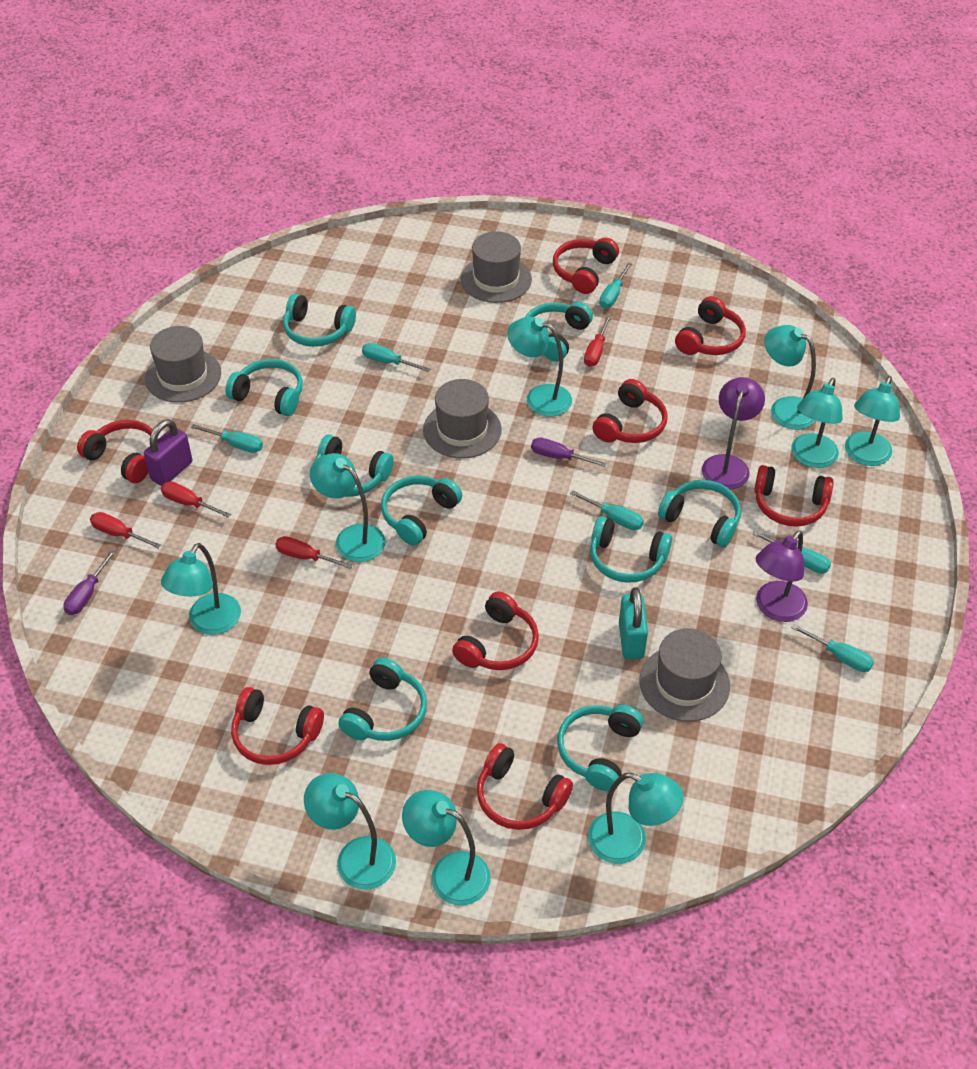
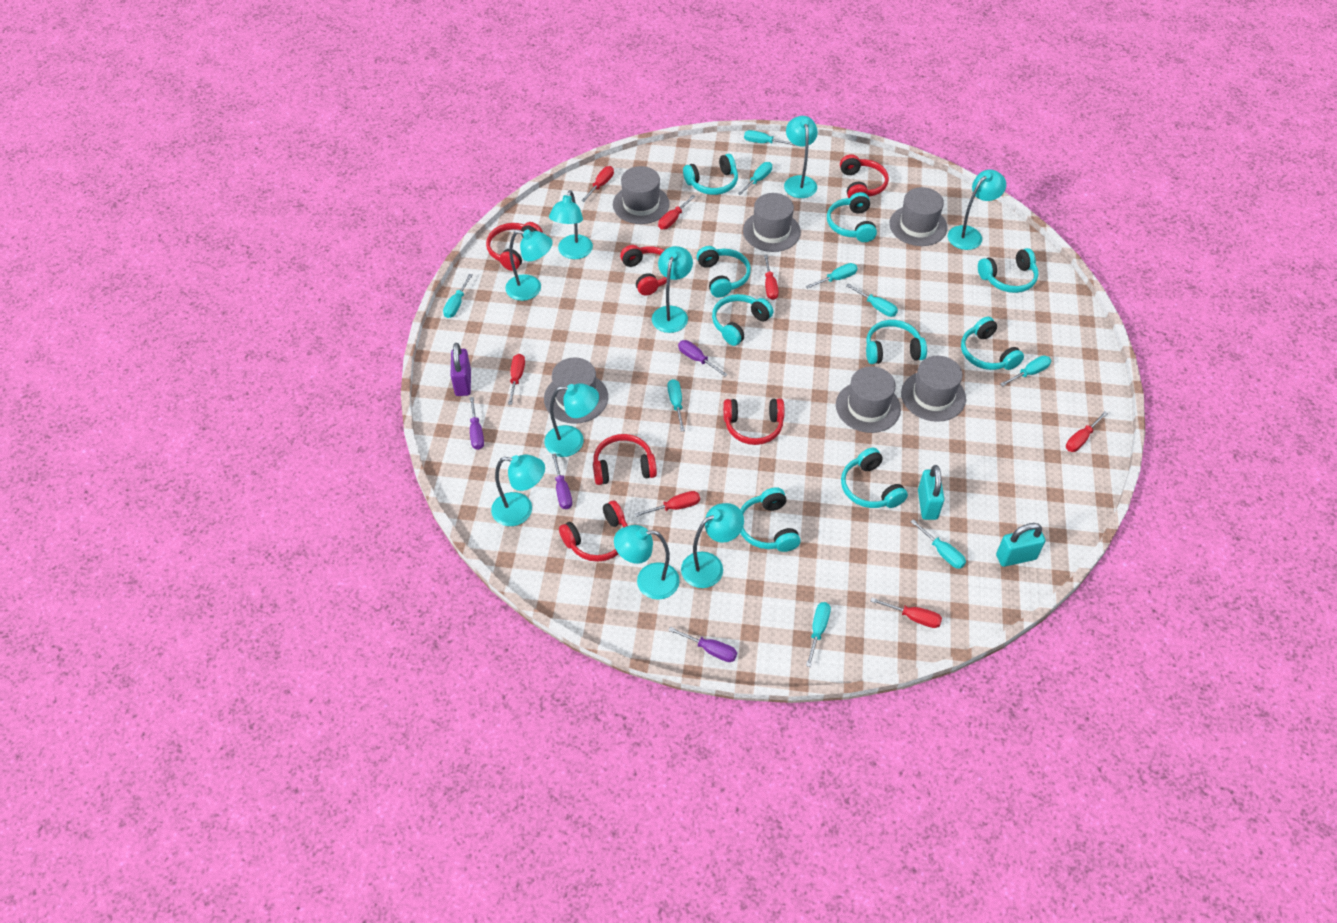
grey hat: 4 -> 6
purple lamp: 2 -> 0
purple screwdriver: 2 -> 4
red headphones: 8 -> 6
red screwdriver: 4 -> 7
turquoise padlock: 1 -> 2
turquoise screwdriver: 6 -> 9

